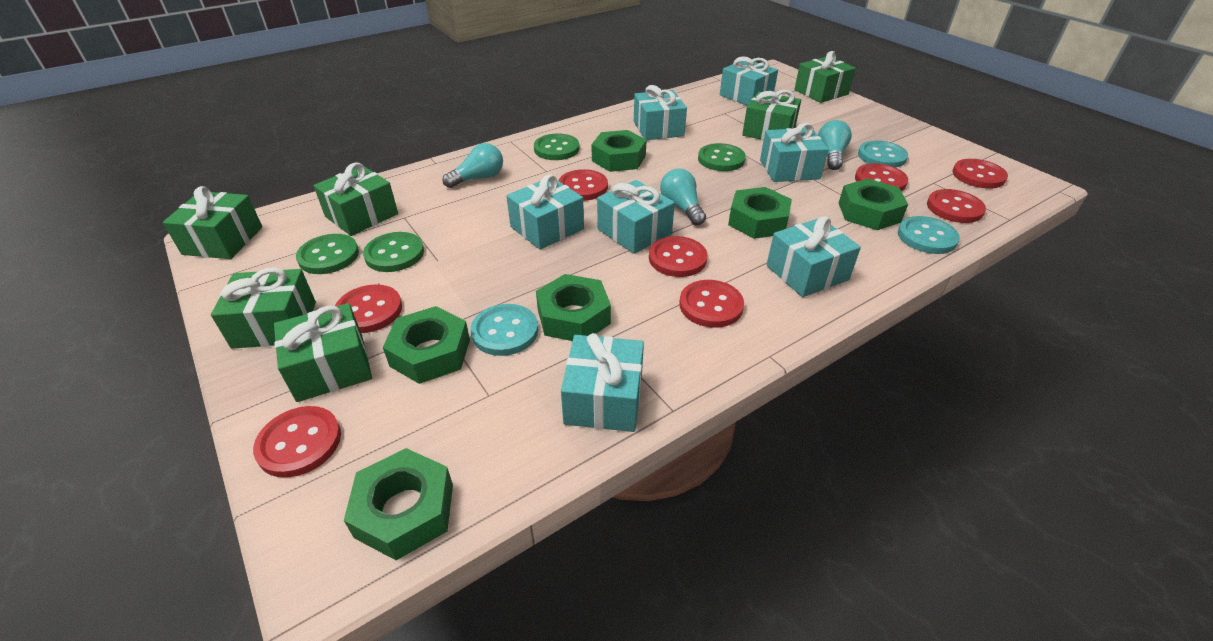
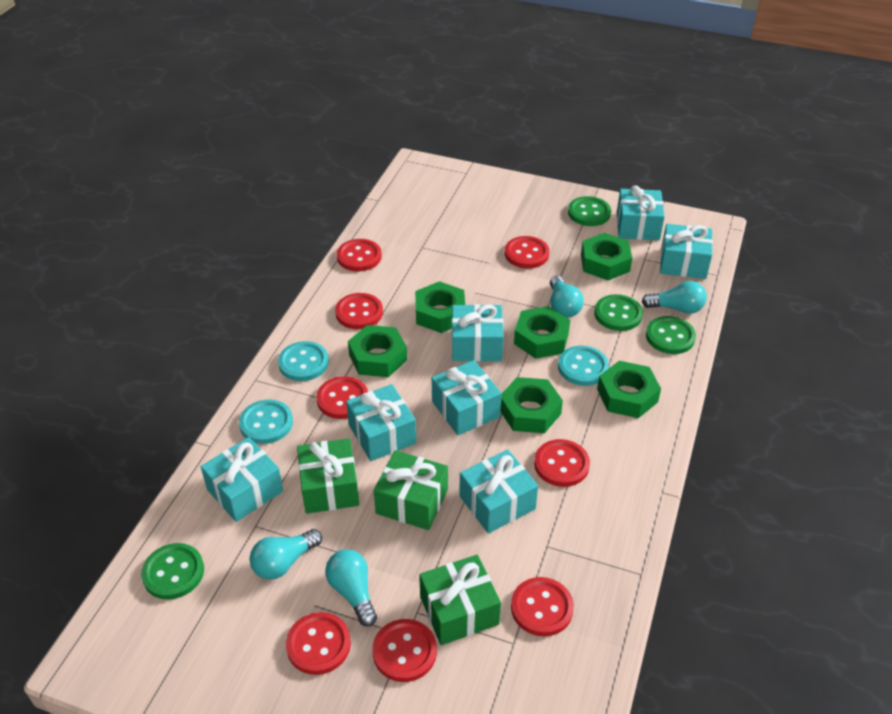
green gift: 6 -> 3
turquoise light bulb: 3 -> 4

